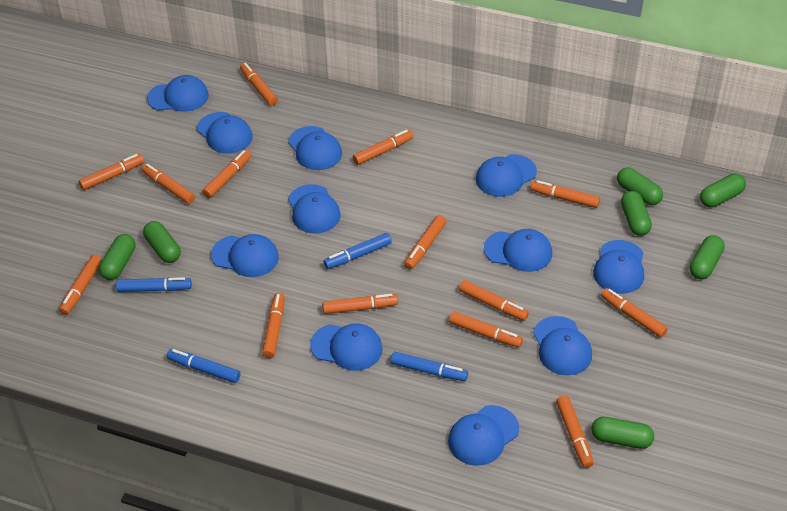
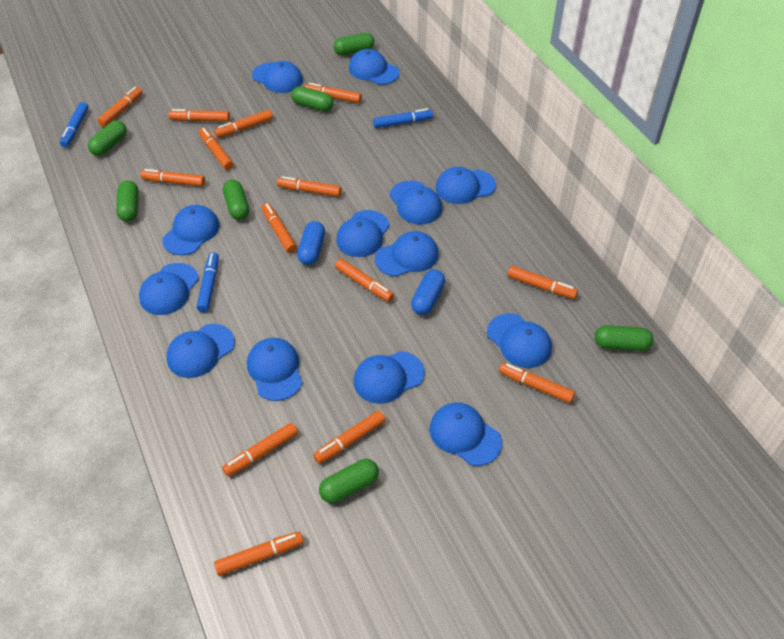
blue cap: 11 -> 13
blue capsule: 0 -> 2
blue marker: 4 -> 3

